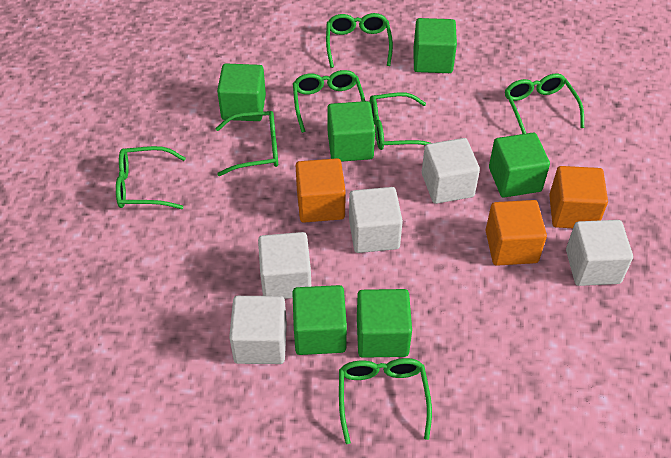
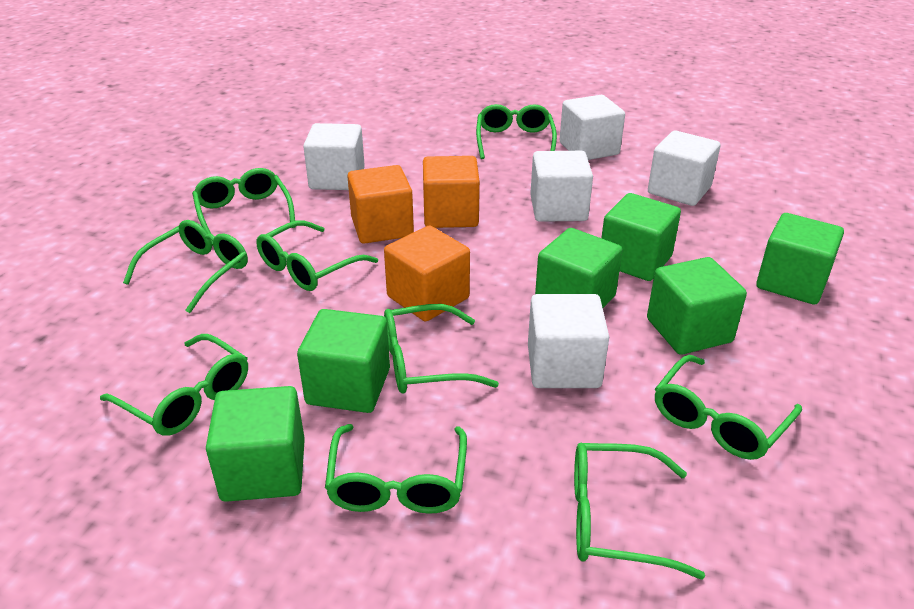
green glasses: 7 -> 9

